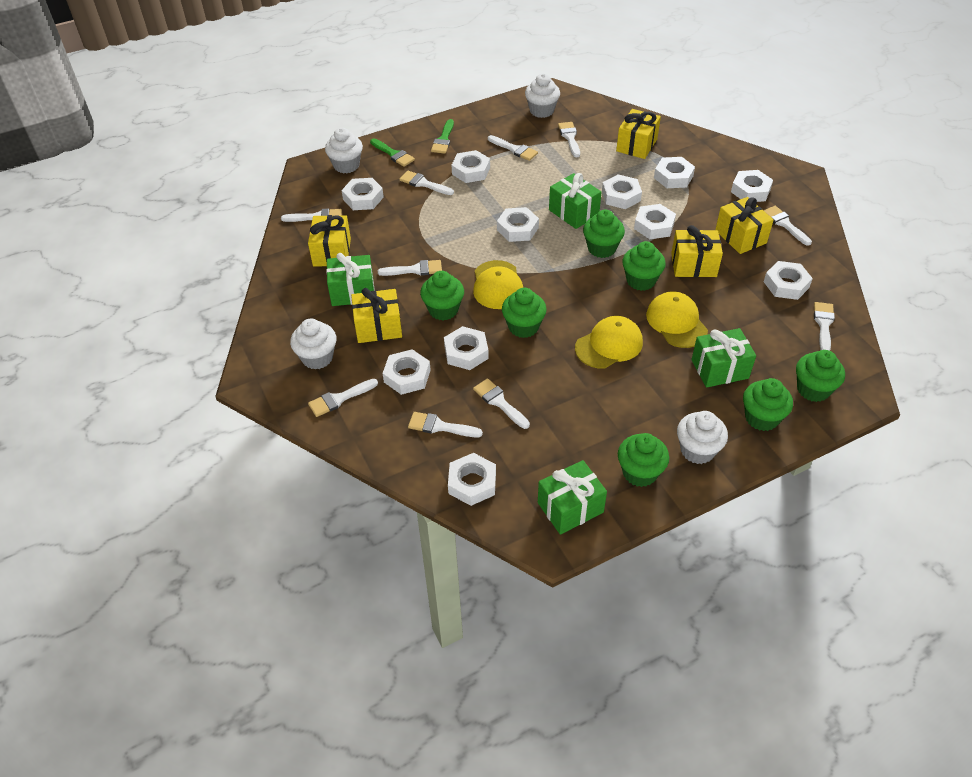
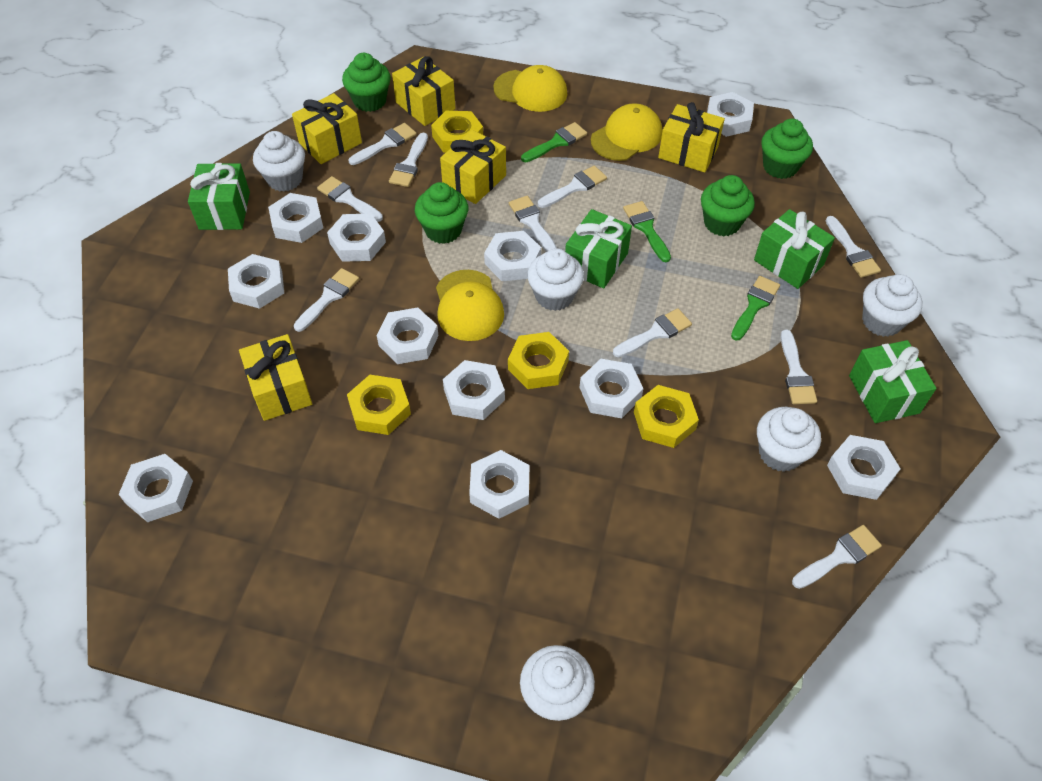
green brush: 2 -> 3
green cupcake: 7 -> 4
white cupcake: 4 -> 5
yellow nut: 0 -> 4

